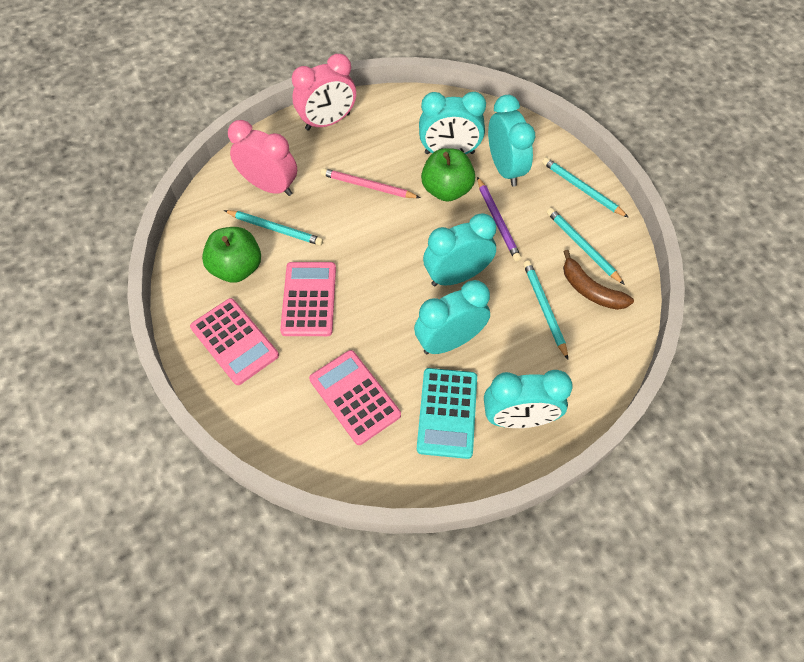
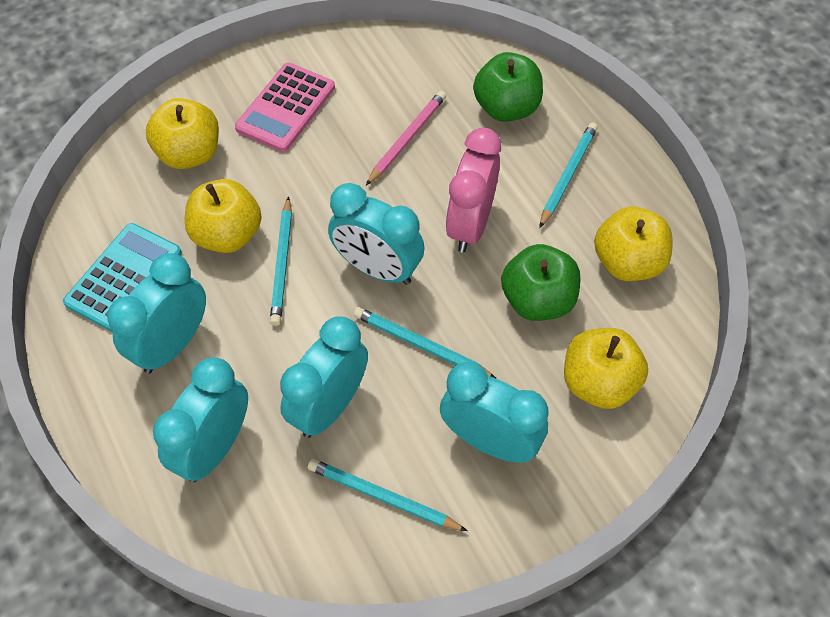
brown banana: 1 -> 0
pink calculator: 3 -> 1
pink clock: 2 -> 1
purple pencil: 1 -> 0
yellow apple: 0 -> 4

